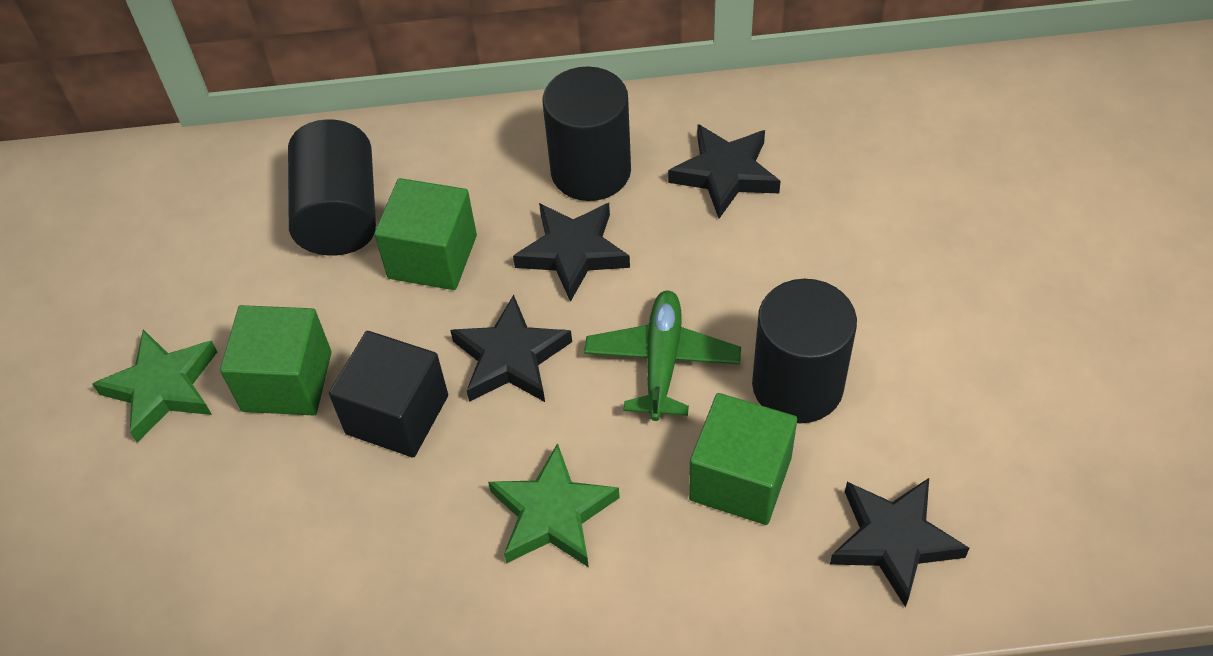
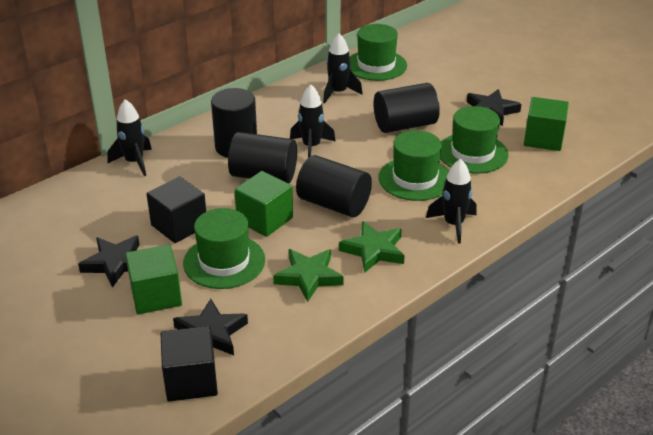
black cube: 1 -> 2
black cylinder: 3 -> 4
black rocket: 0 -> 4
black star: 4 -> 3
green hat: 0 -> 4
green plane: 1 -> 0

